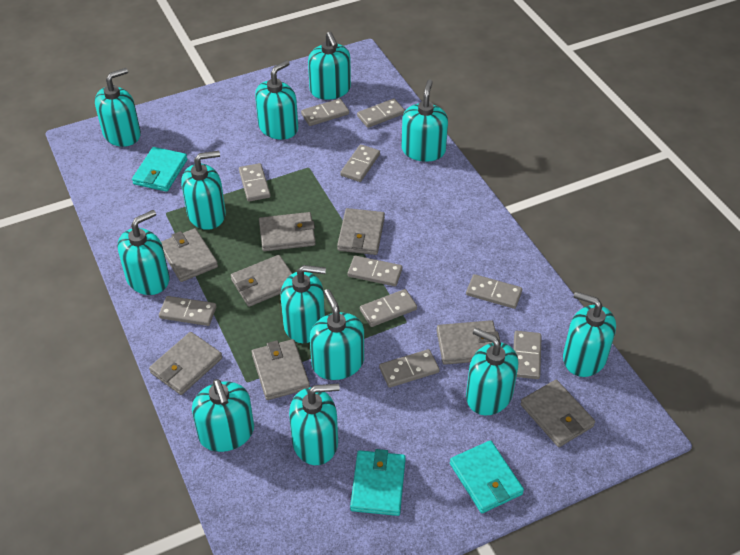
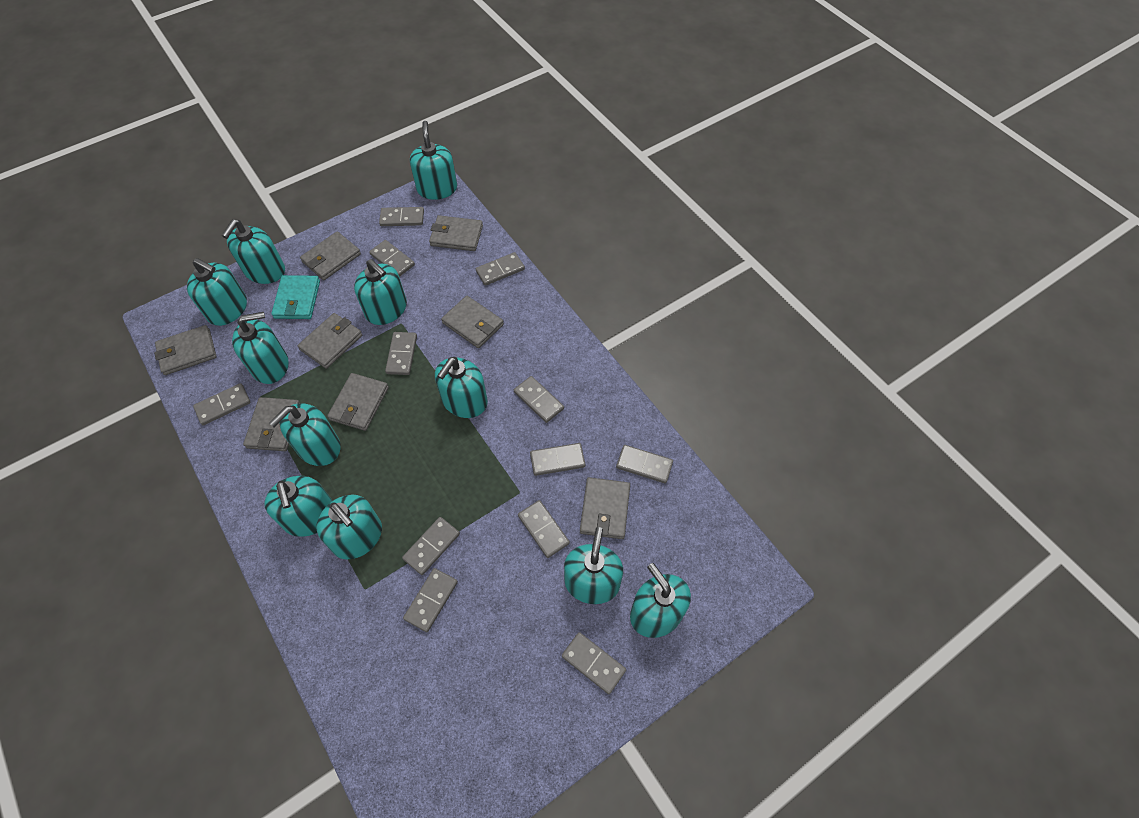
grey domino: 10 -> 12
turquoise soap dispenser: 12 -> 11
turquoise wallet: 3 -> 1

